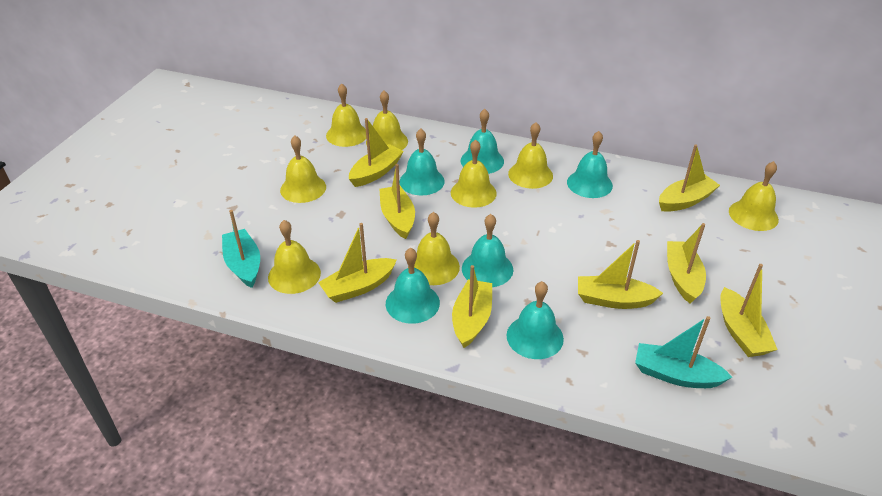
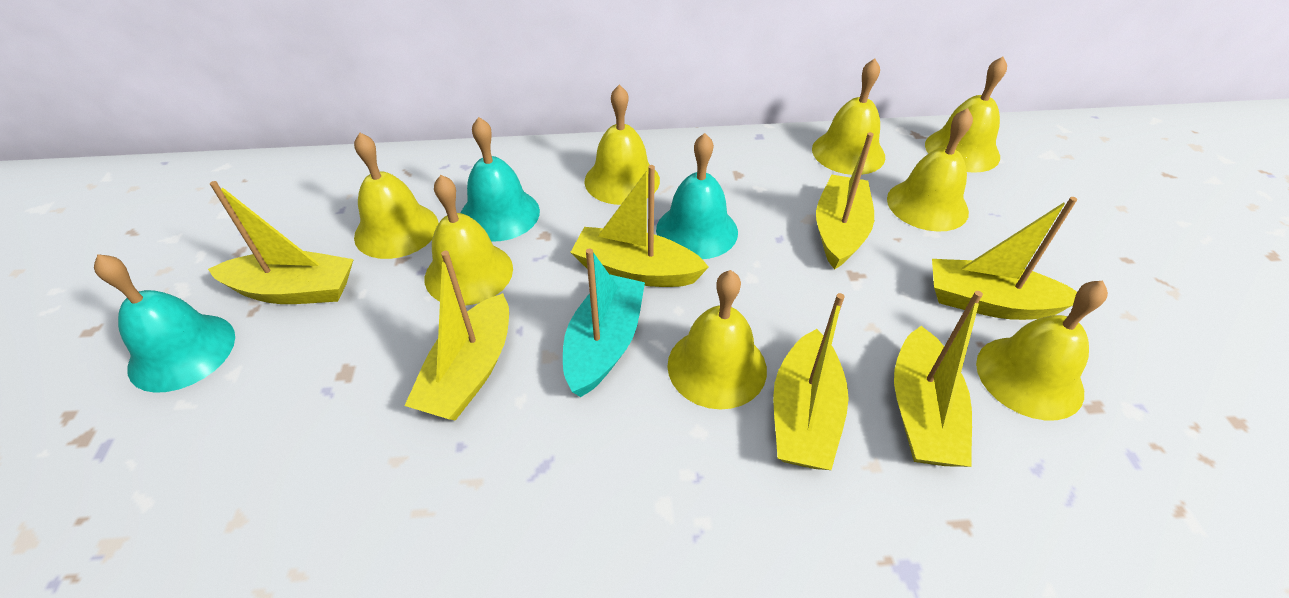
turquoise bell: 6 -> 3
turquoise boat: 2 -> 1
yellow boat: 8 -> 7

